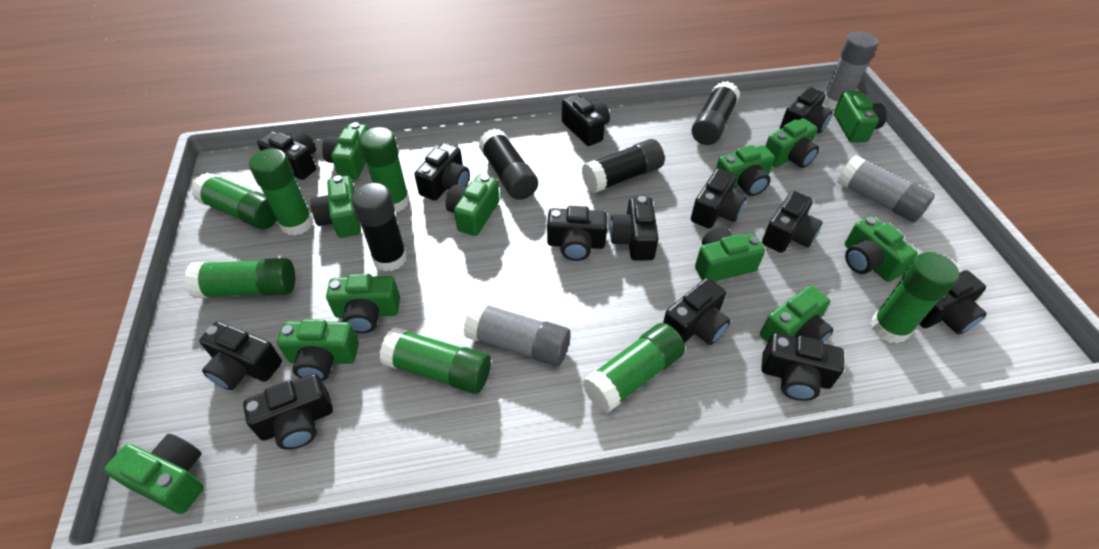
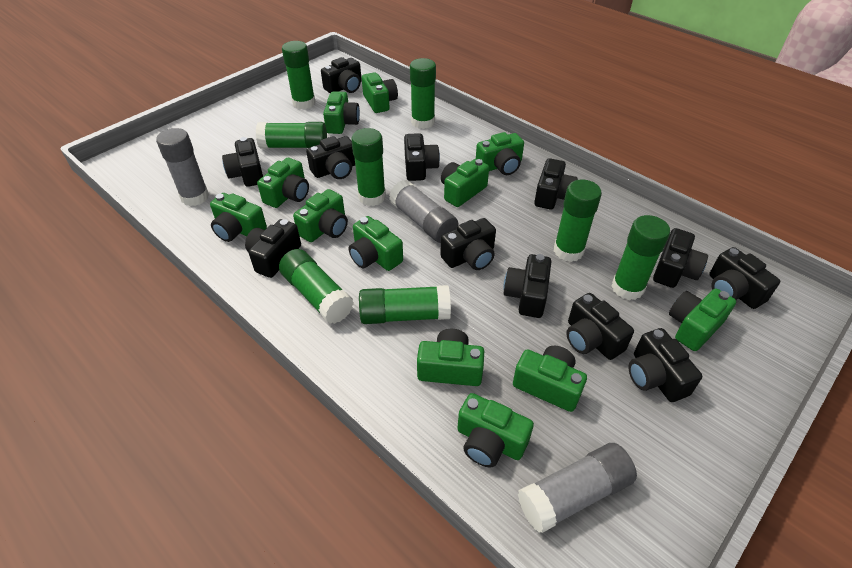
black camera: 13 -> 12
black glue stick: 4 -> 0
green glue stick: 7 -> 8

